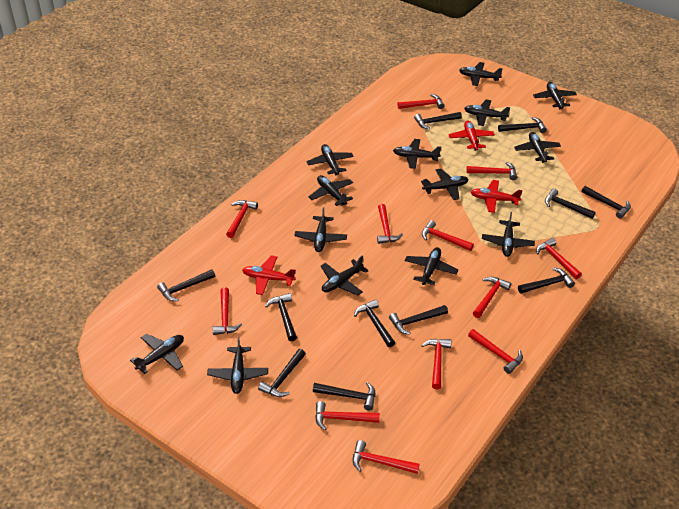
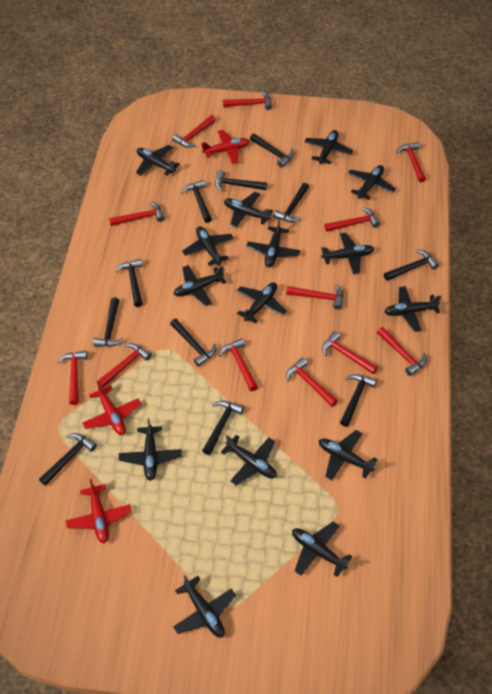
black plane: 14 -> 15

